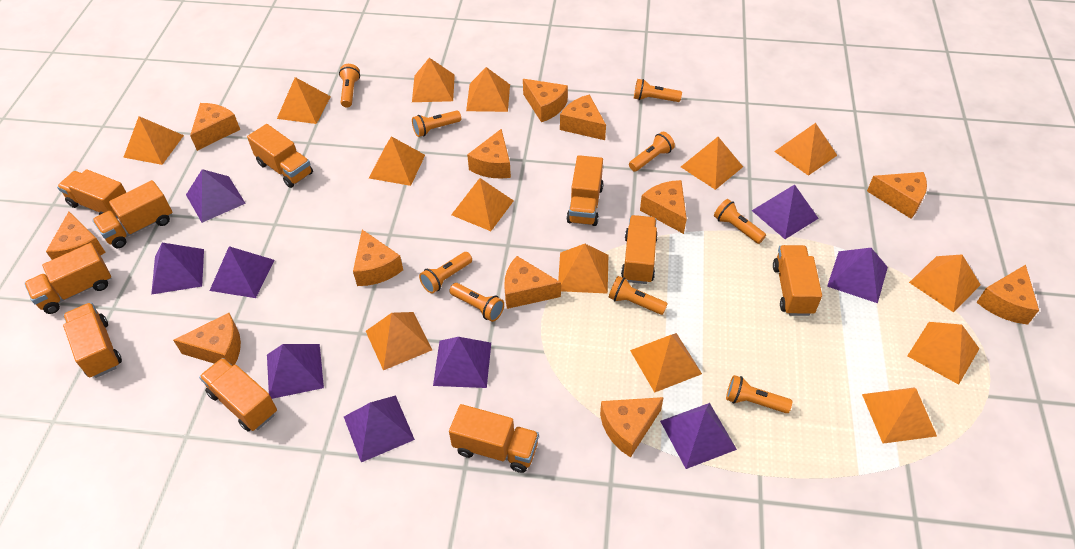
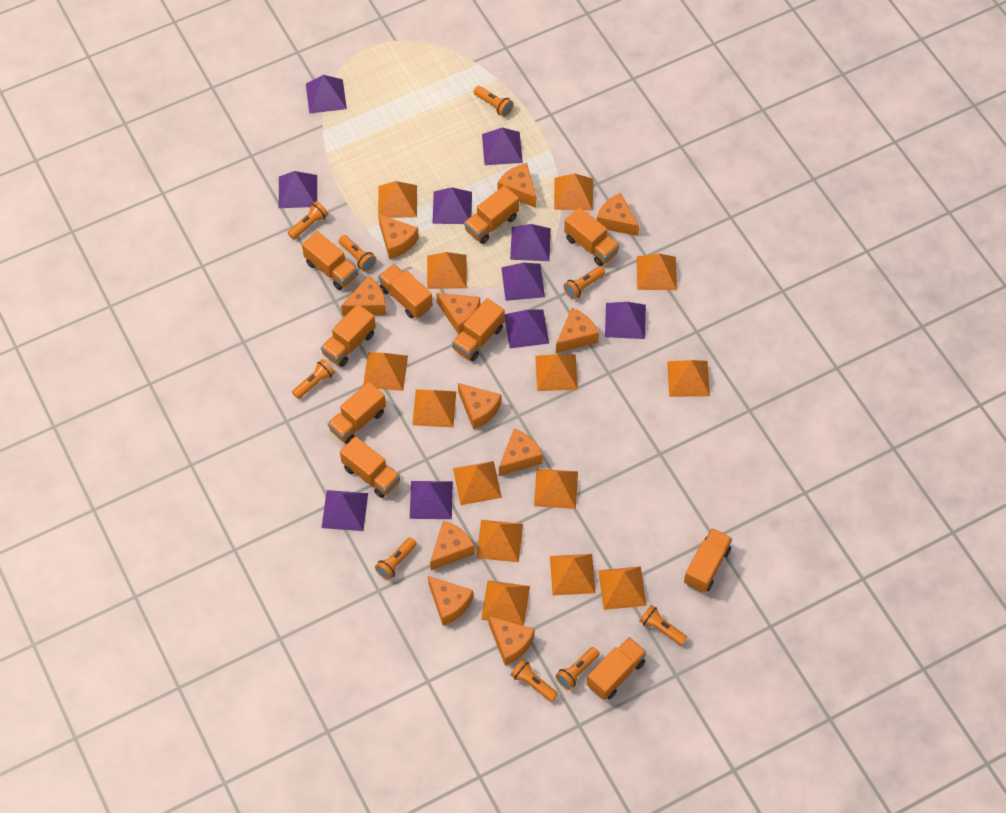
orange cheese: 12 -> 11
purple pyramid: 9 -> 10

